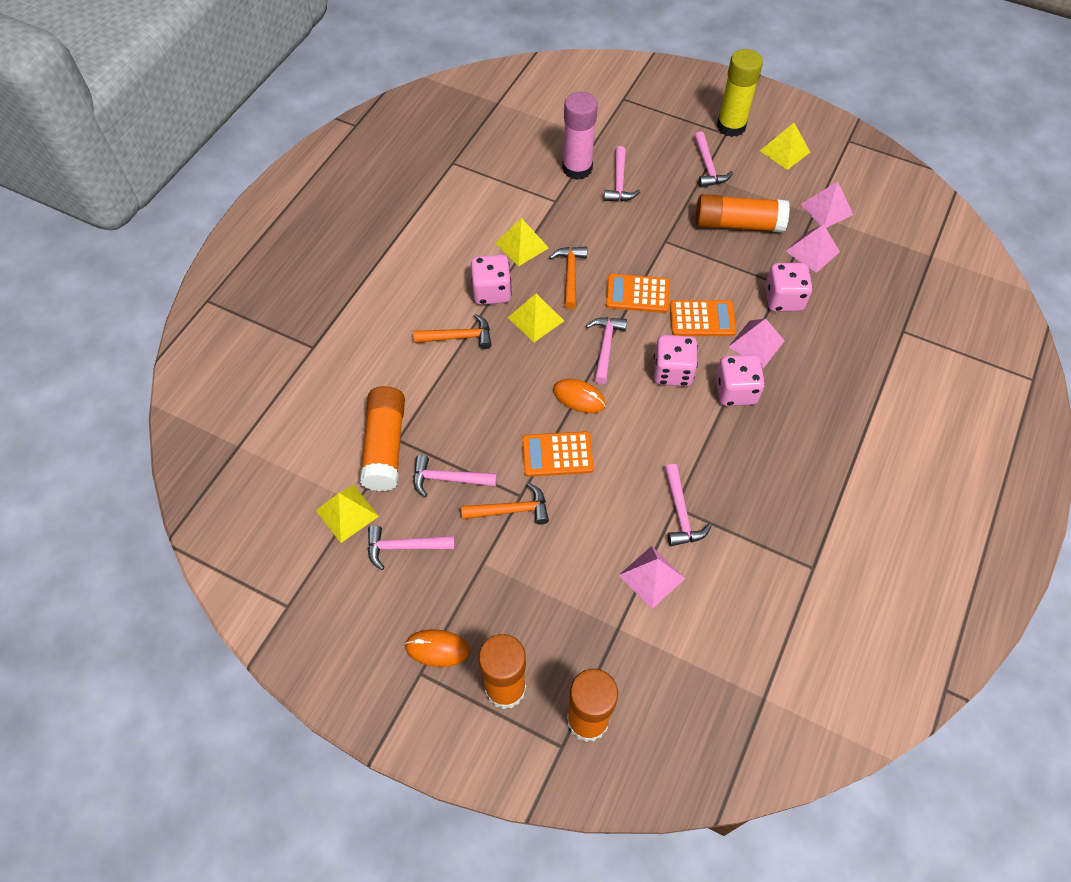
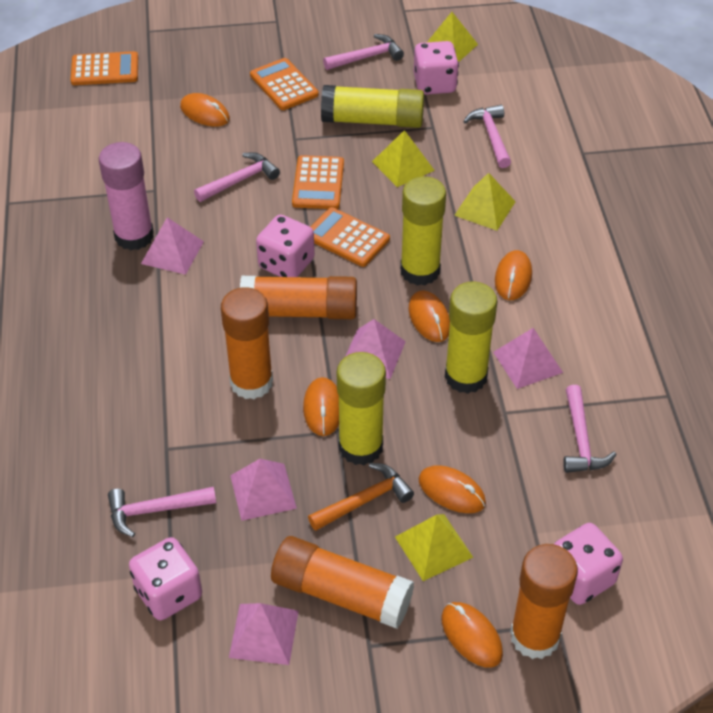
orange calculator: 3 -> 4
orange hammer: 3 -> 1
orange mouse: 2 -> 6
pink hammer: 6 -> 5
pink pyramid: 4 -> 5
yellow glue stick: 1 -> 4

